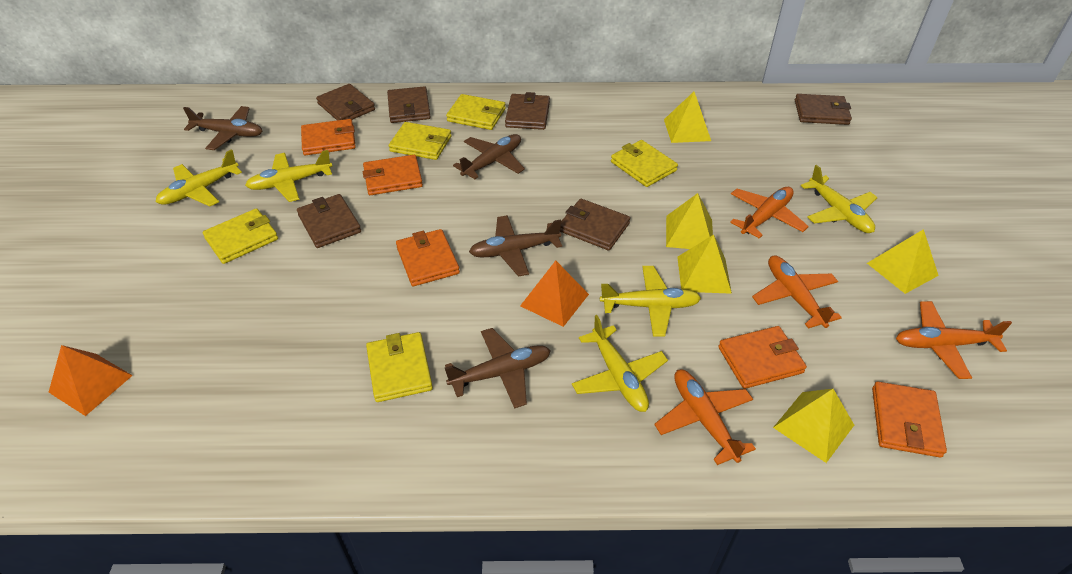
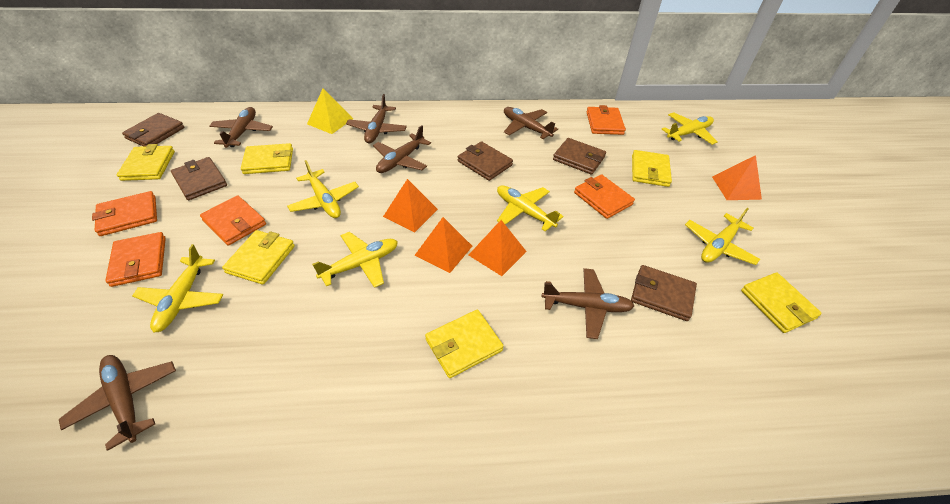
brown plane: 4 -> 6
brown wallet: 6 -> 5
orange plane: 4 -> 0
orange pyramid: 2 -> 4
yellow plane: 5 -> 6
yellow pyramid: 5 -> 1
yellow wallet: 5 -> 6

